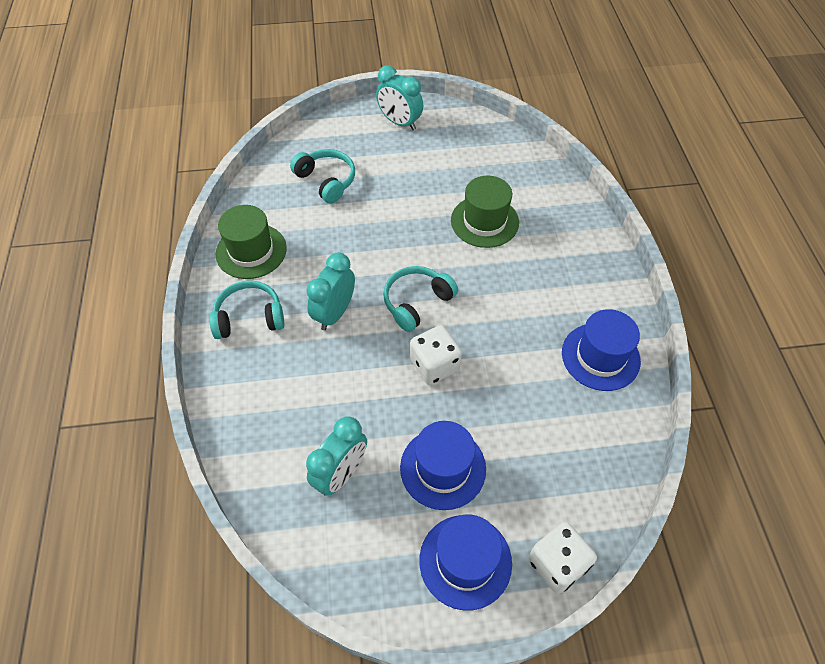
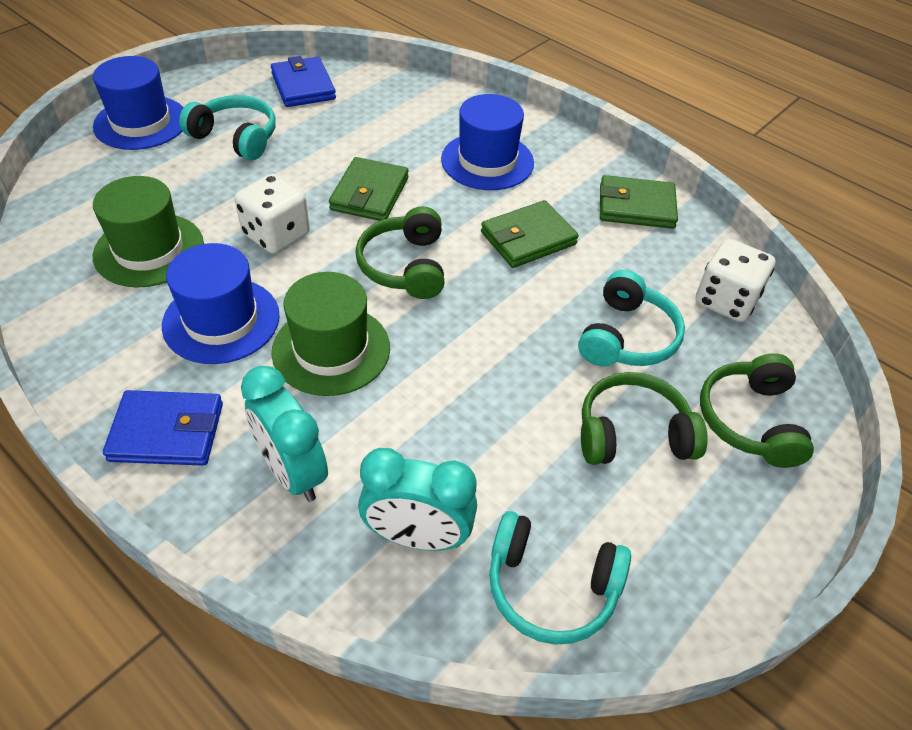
blue wallet: 0 -> 2
green headphones: 0 -> 3
green wallet: 0 -> 3
turquoise clock: 3 -> 2

